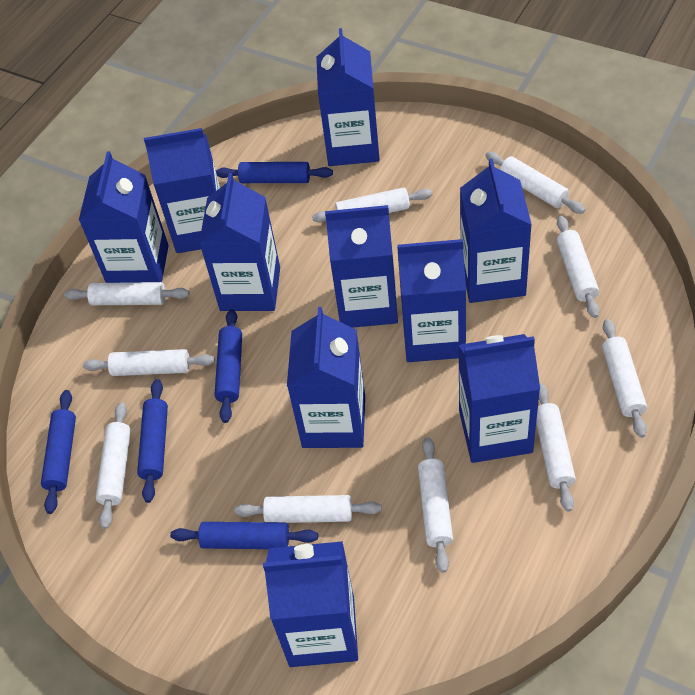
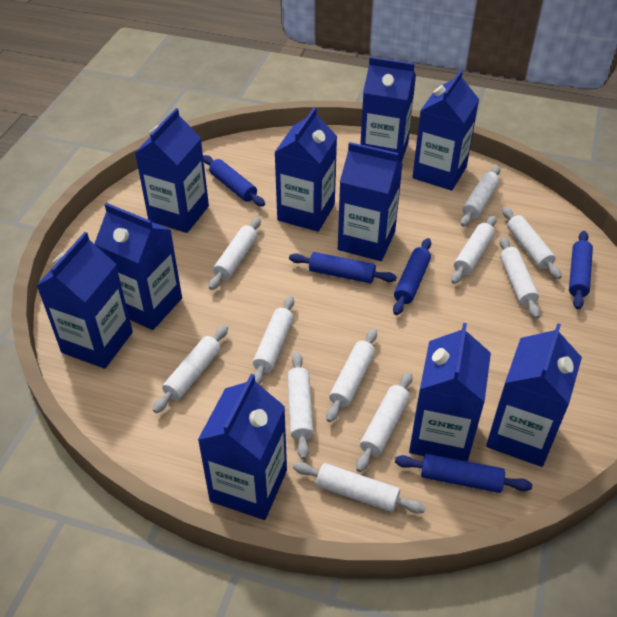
white rolling pin: 10 -> 11

